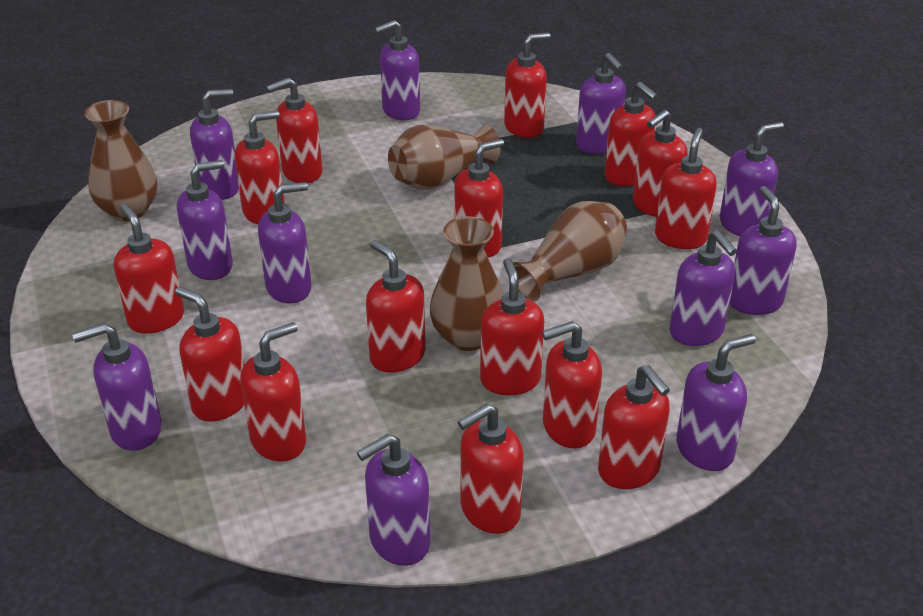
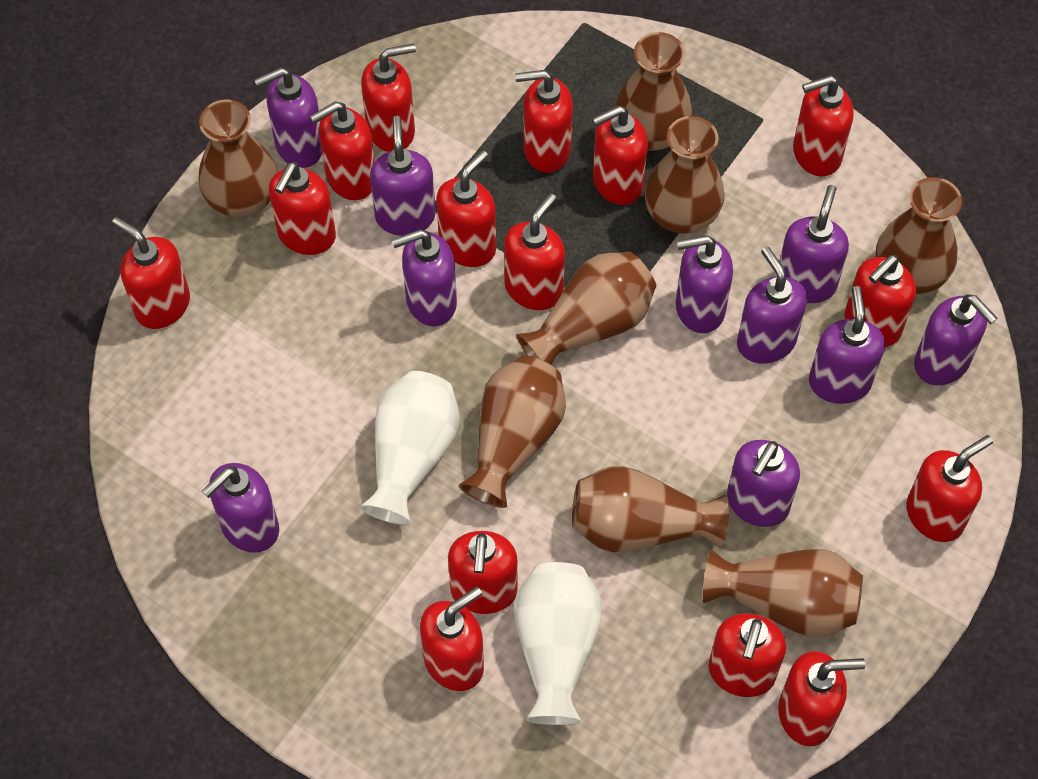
brown vase: 4 -> 8
purple soap dispenser: 11 -> 10
white vase: 0 -> 2

